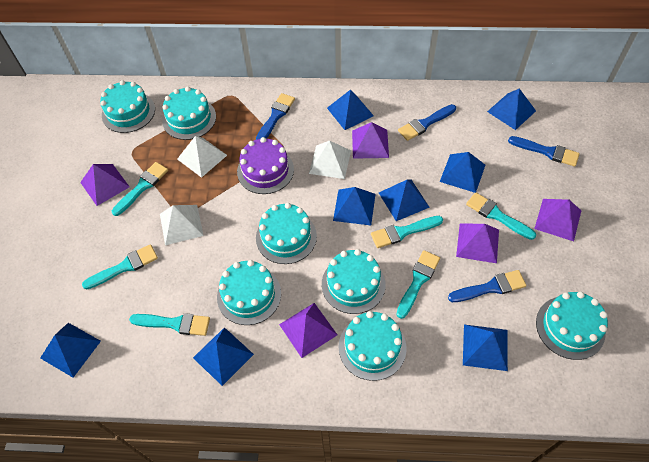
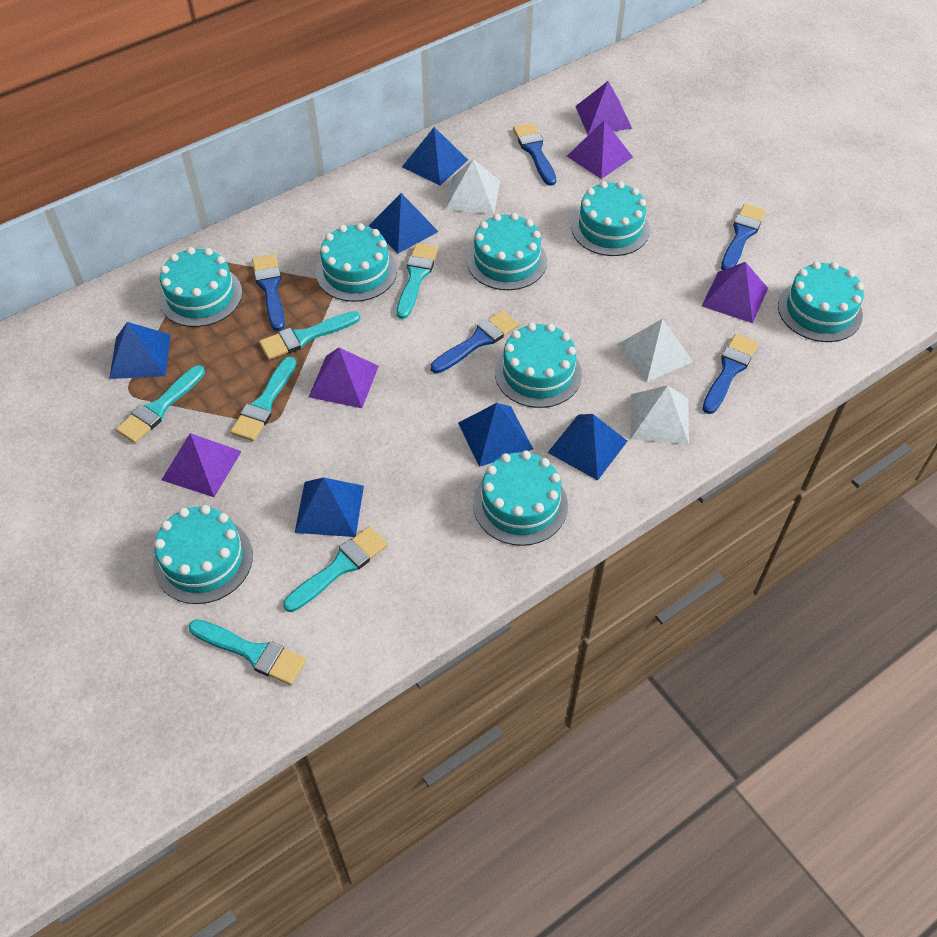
blue brush: 4 -> 5
blue pyramid: 8 -> 6
purple cake: 1 -> 0
turquoise cake: 7 -> 8

